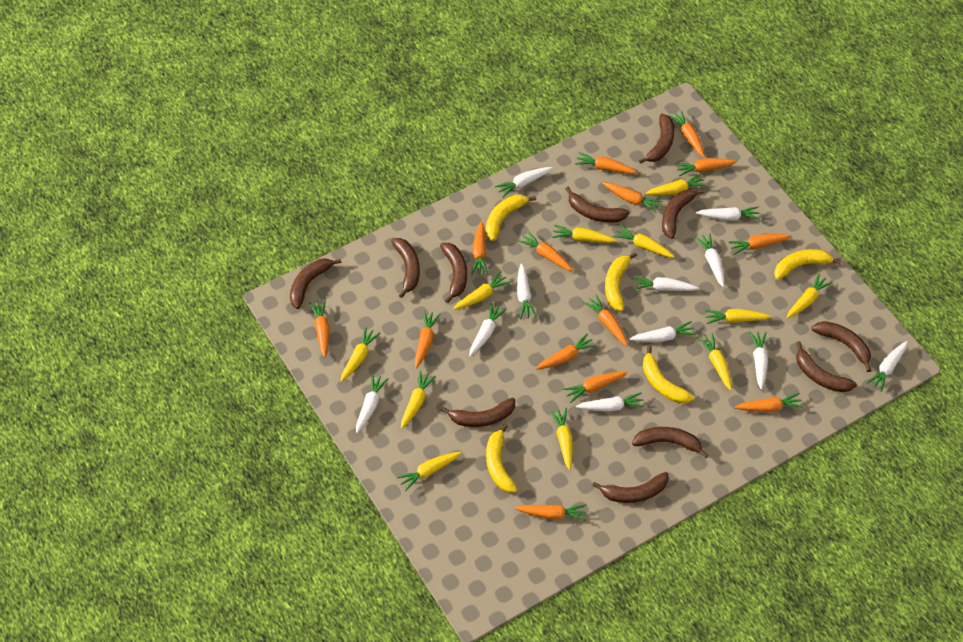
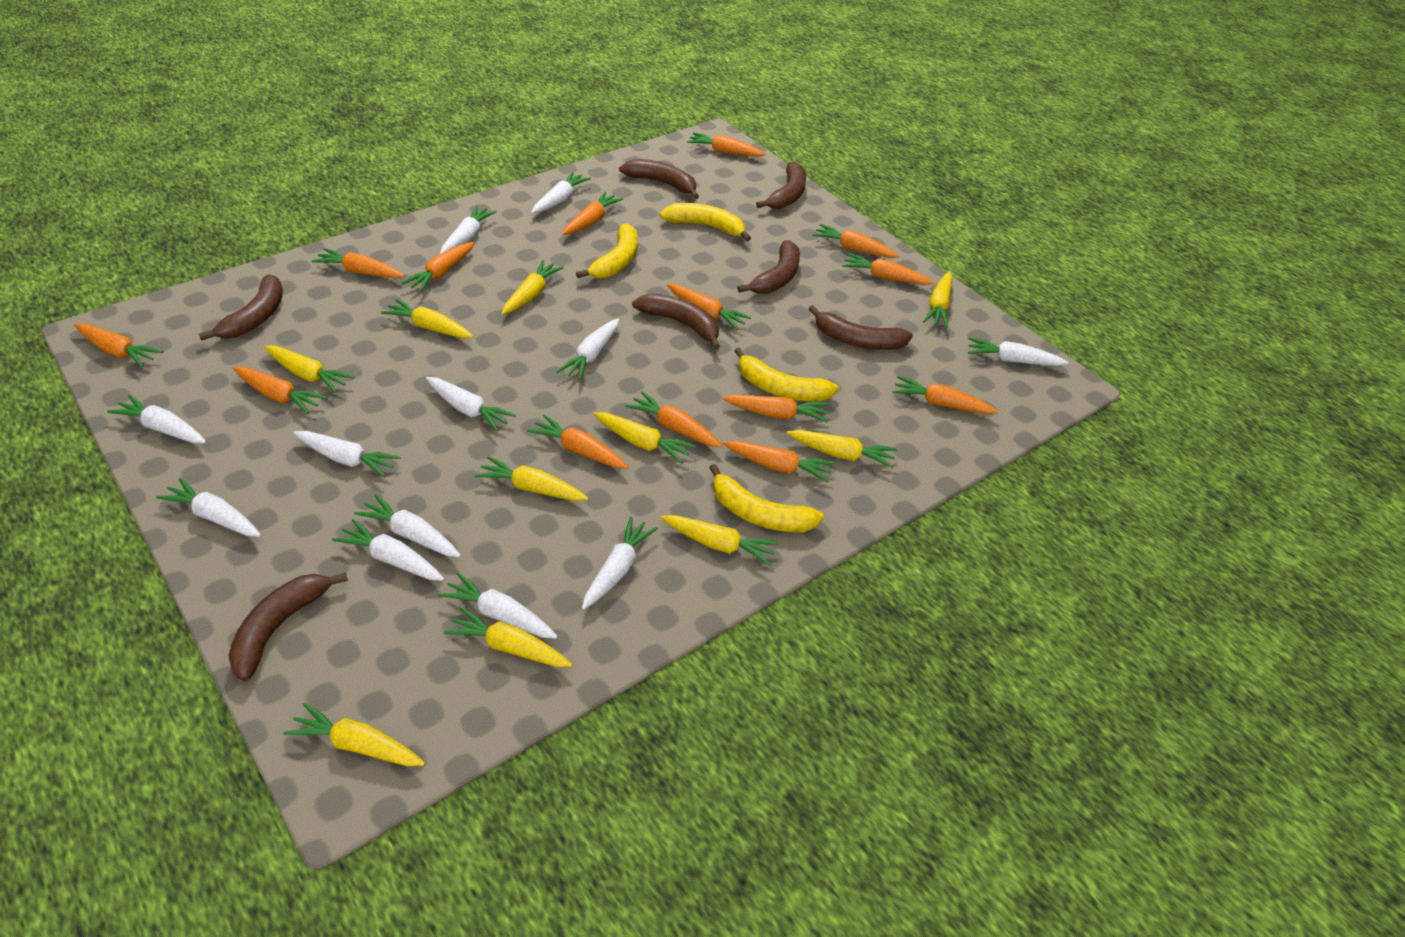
brown banana: 11 -> 7
white carrot: 11 -> 12
yellow banana: 5 -> 4
yellow carrot: 11 -> 10

